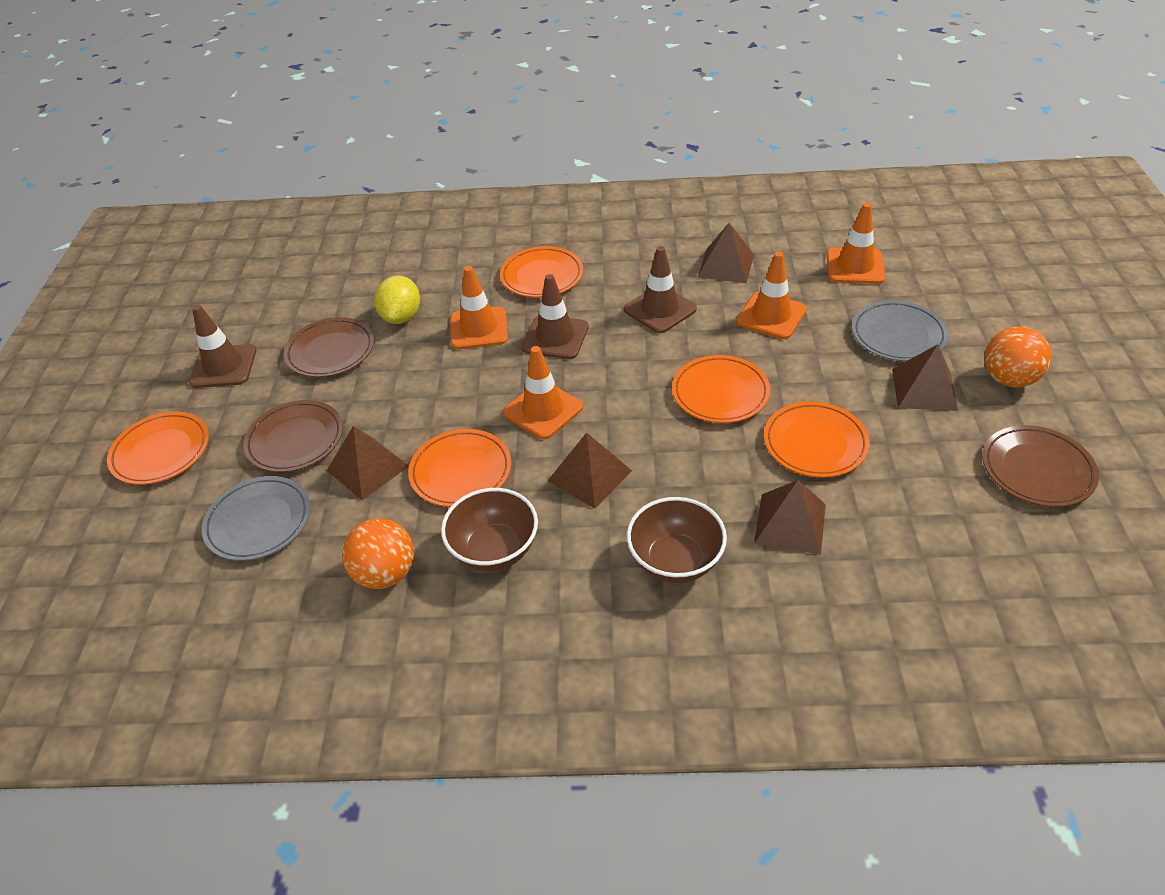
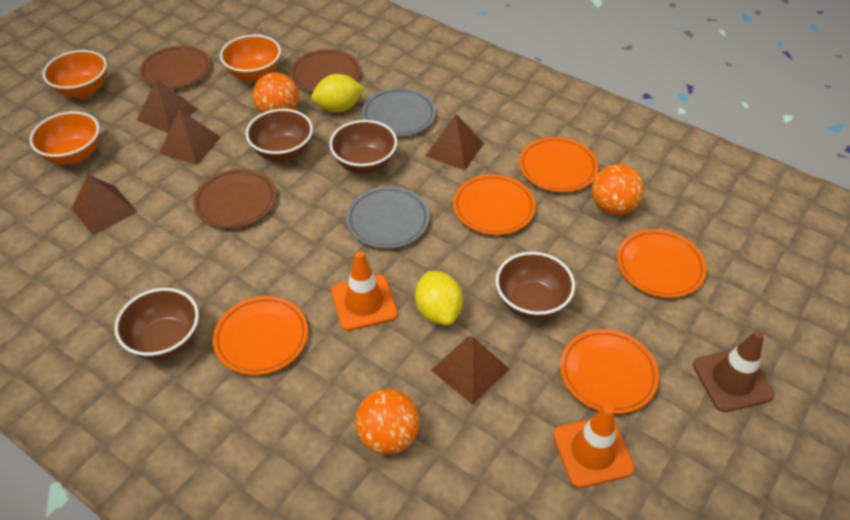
brown bowl: 2 -> 4
brown traffic cone: 3 -> 1
orange ball: 2 -> 3
orange bowl: 0 -> 3
orange traffic cone: 4 -> 2
yellow lemon: 1 -> 2

